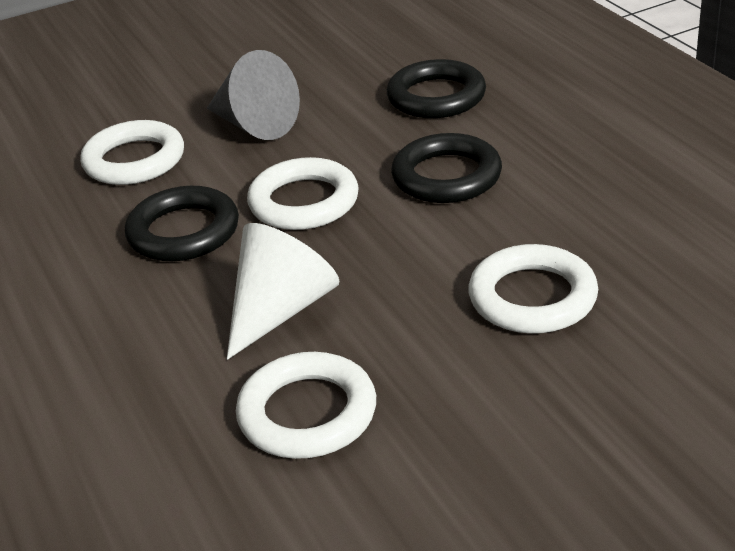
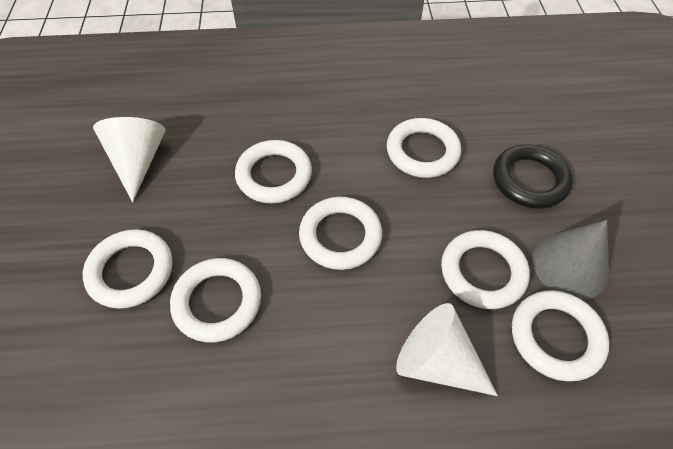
black ring: 3 -> 1
white cone: 1 -> 2
white ring: 4 -> 7

